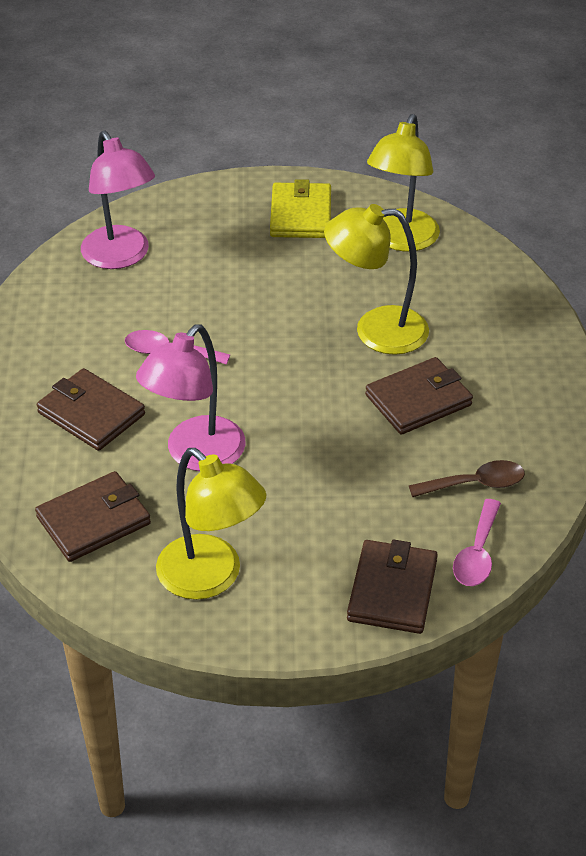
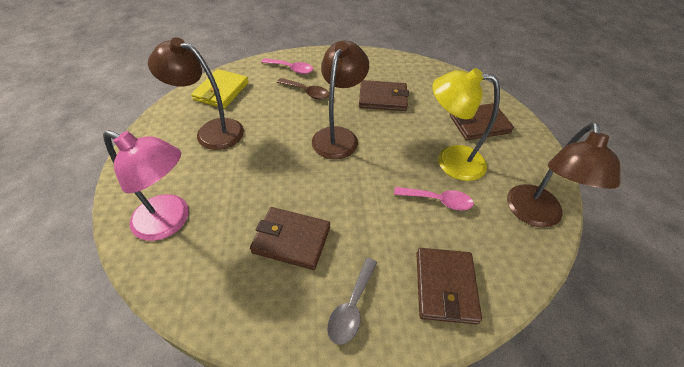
brown lamp: 0 -> 3
grey spoon: 0 -> 1
pink lamp: 2 -> 1
yellow lamp: 3 -> 1

